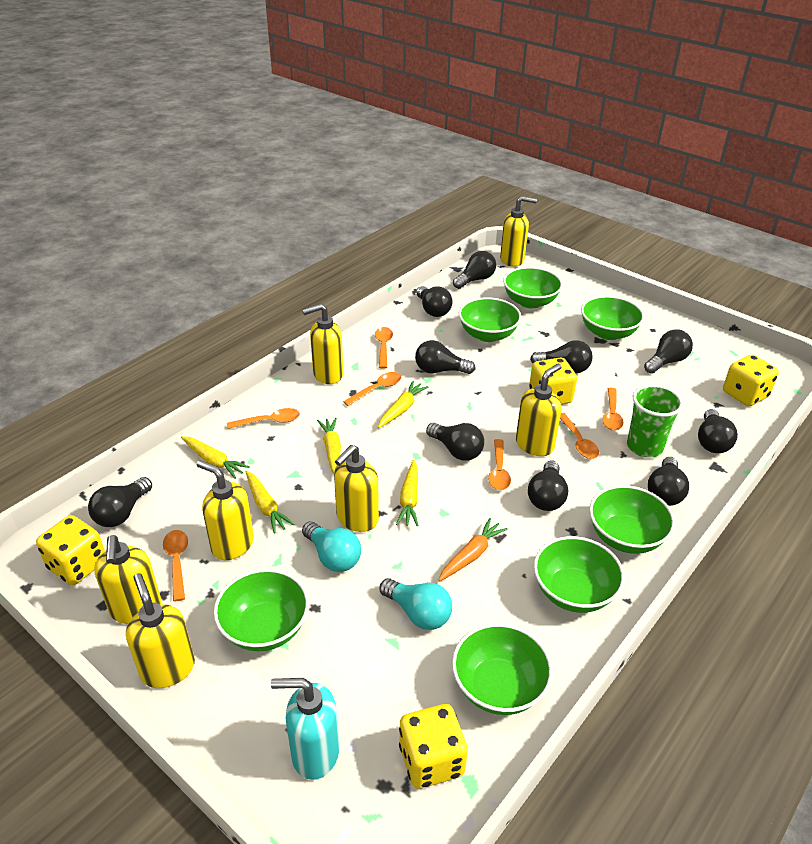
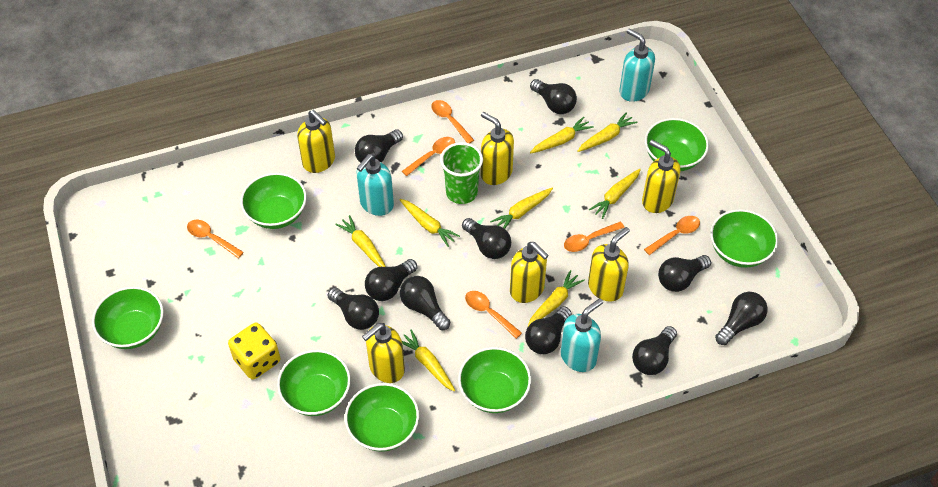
orange carrot: 1 -> 0
orange spoon: 7 -> 6
turquoise light bulb: 2 -> 0
turquoise soap dispenser: 1 -> 3
yellow carrot: 5 -> 8
yellow dice: 4 -> 1
yellow soap dispenser: 7 -> 6

